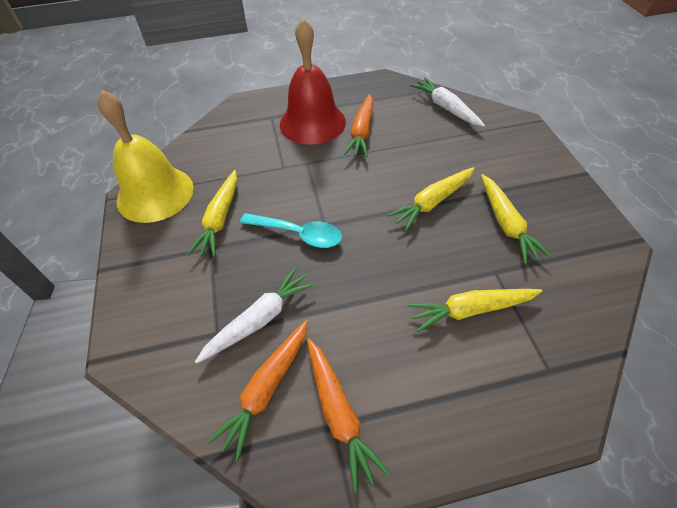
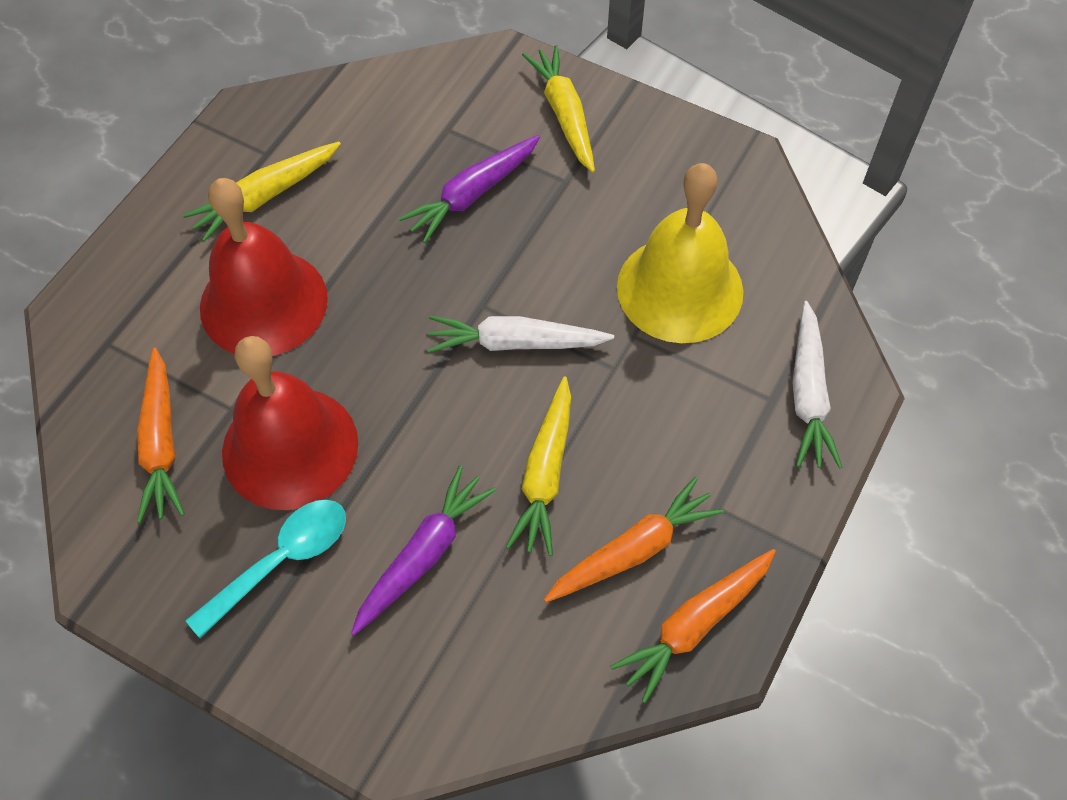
purple carrot: 0 -> 2
red bell: 1 -> 2
yellow carrot: 4 -> 3

